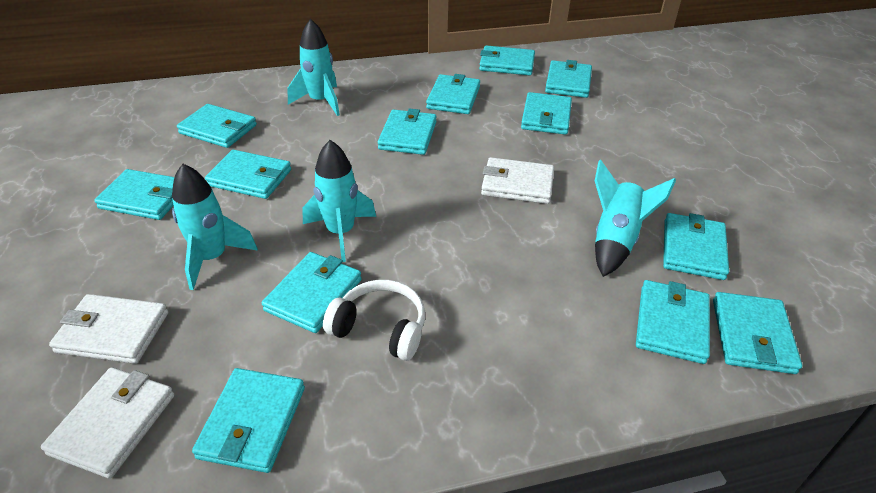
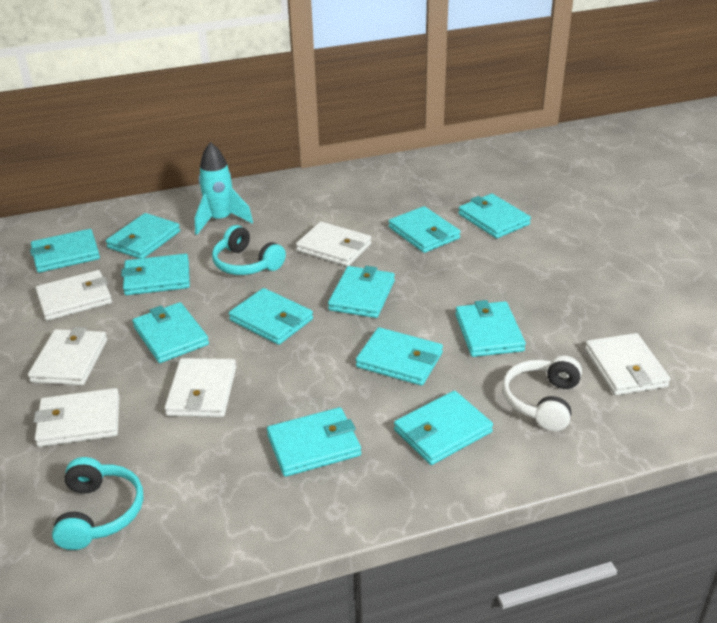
turquoise headphones: 0 -> 2
turquoise rocket: 4 -> 1
turquoise wallet: 13 -> 12
white wallet: 3 -> 6

